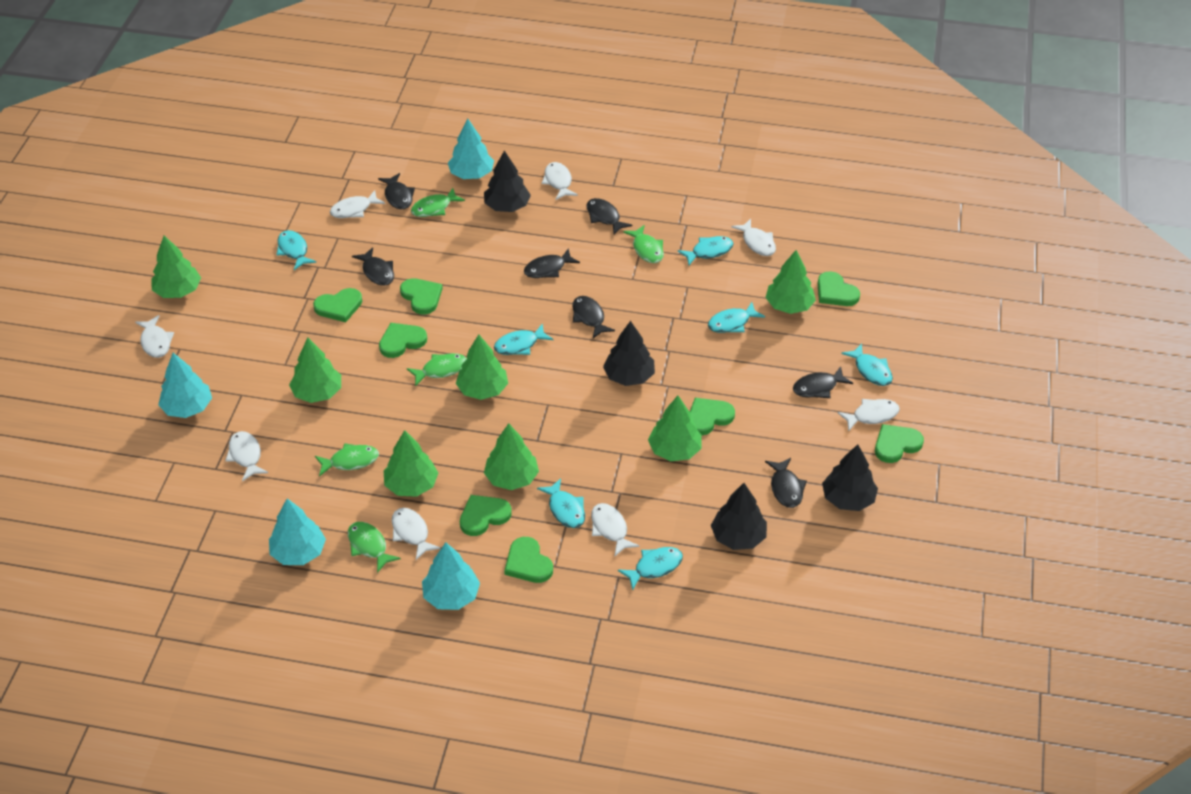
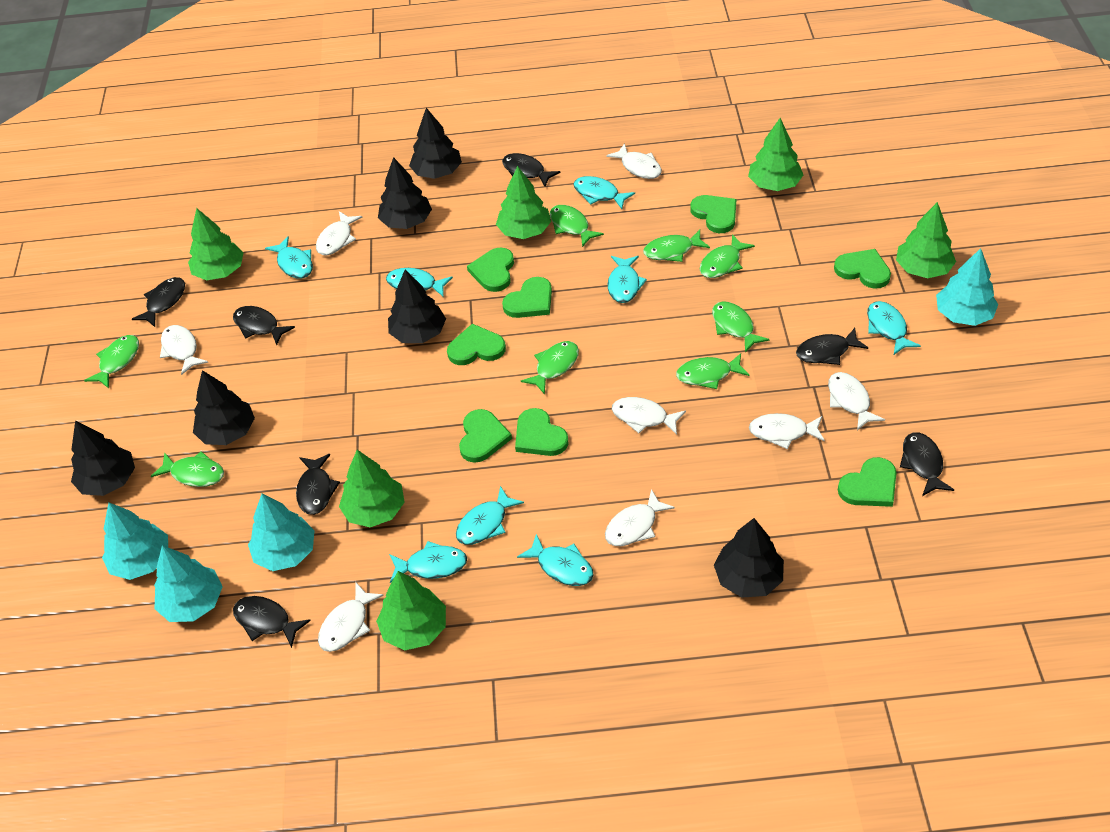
black tree: 4 -> 6
green fish: 5 -> 8
green tree: 7 -> 6
turquoise fish: 7 -> 8

